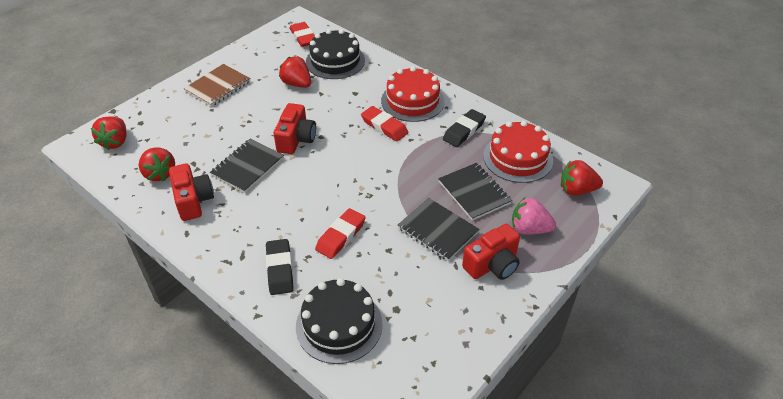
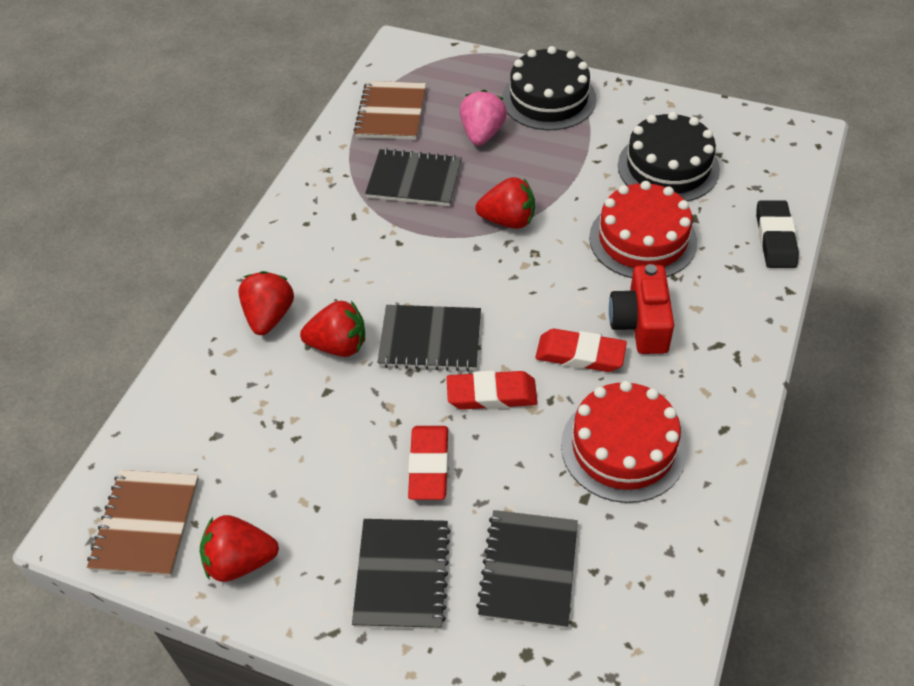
black eraser: 2 -> 1
black notebook: 3 -> 4
brown notebook: 1 -> 2
red camera: 3 -> 1

